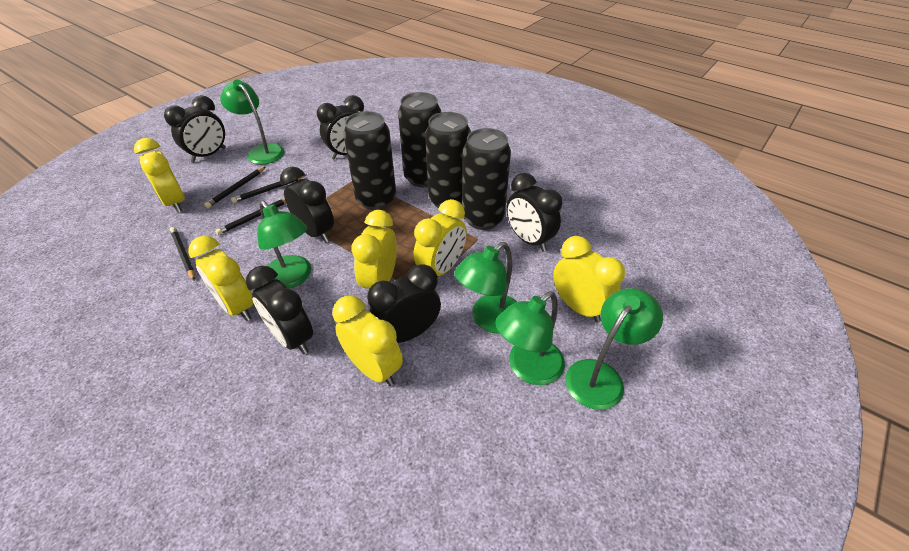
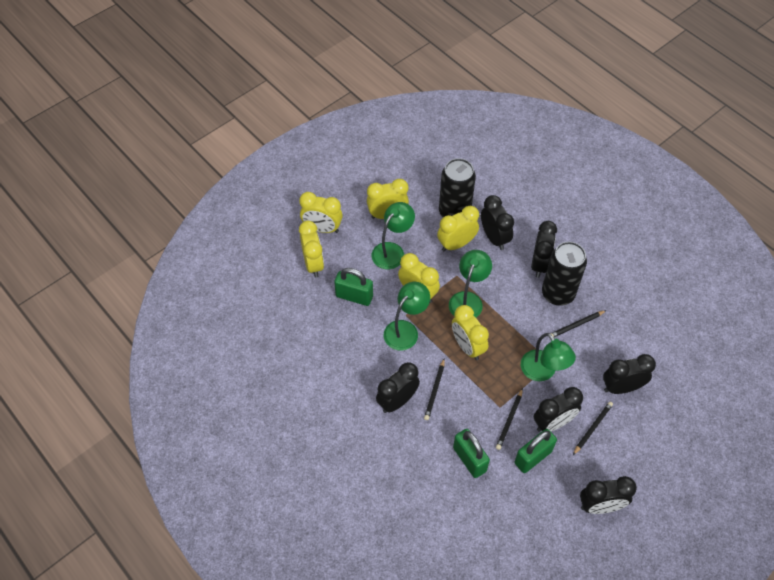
black can: 4 -> 2
green lamp: 5 -> 4
green padlock: 0 -> 3

